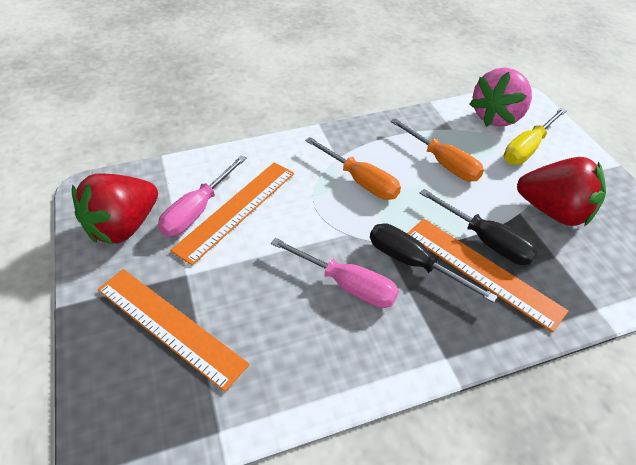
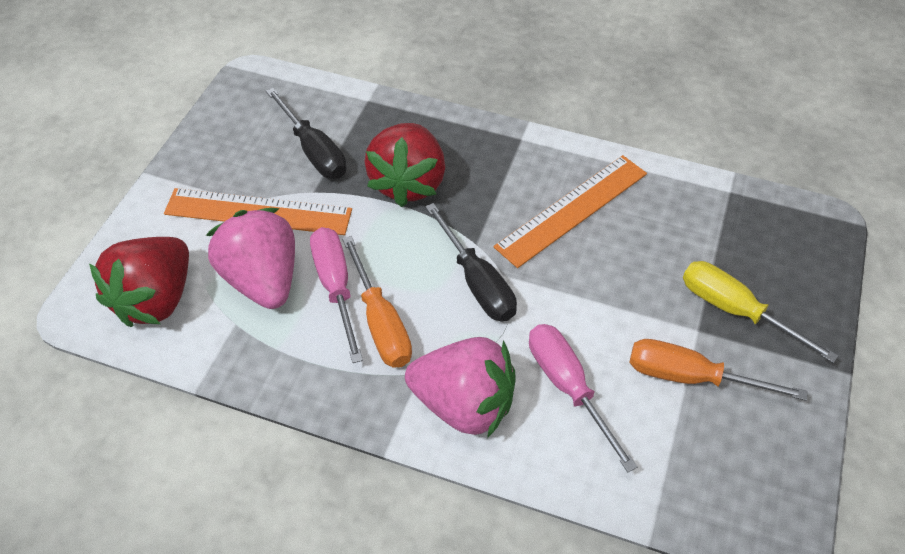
orange ruler: 3 -> 2
pink strawberry: 1 -> 2

